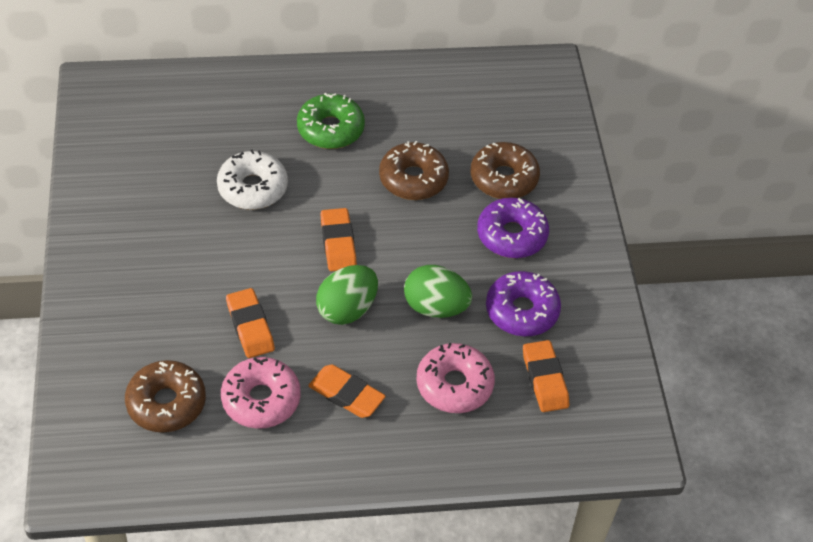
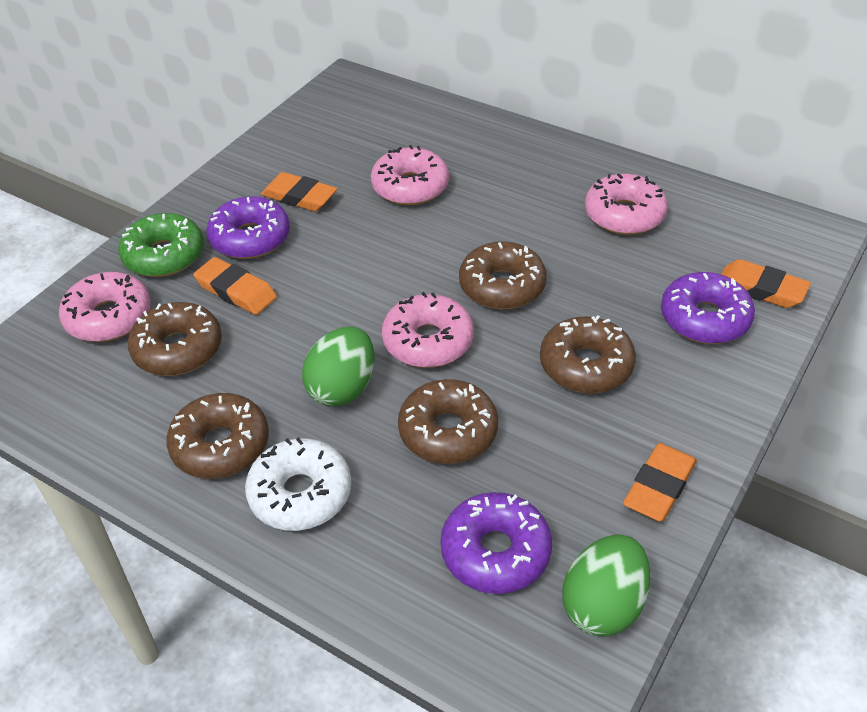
brown donut: 3 -> 5
pink donut: 2 -> 4
purple donut: 2 -> 3

